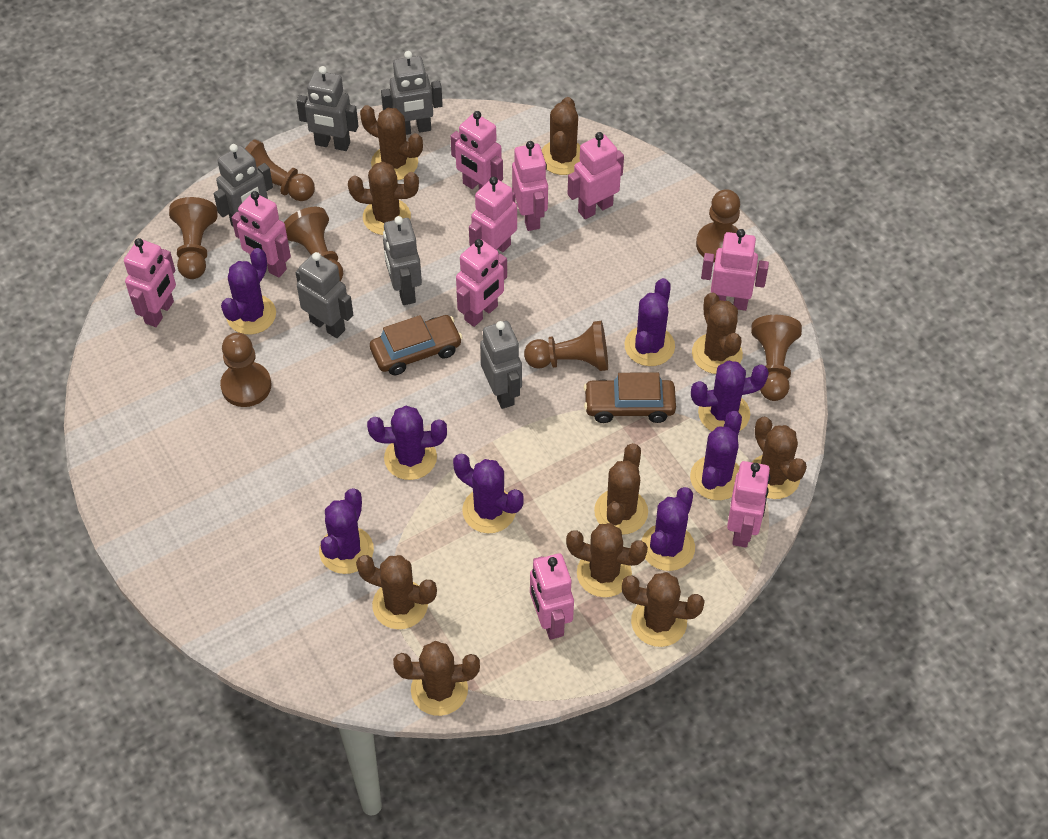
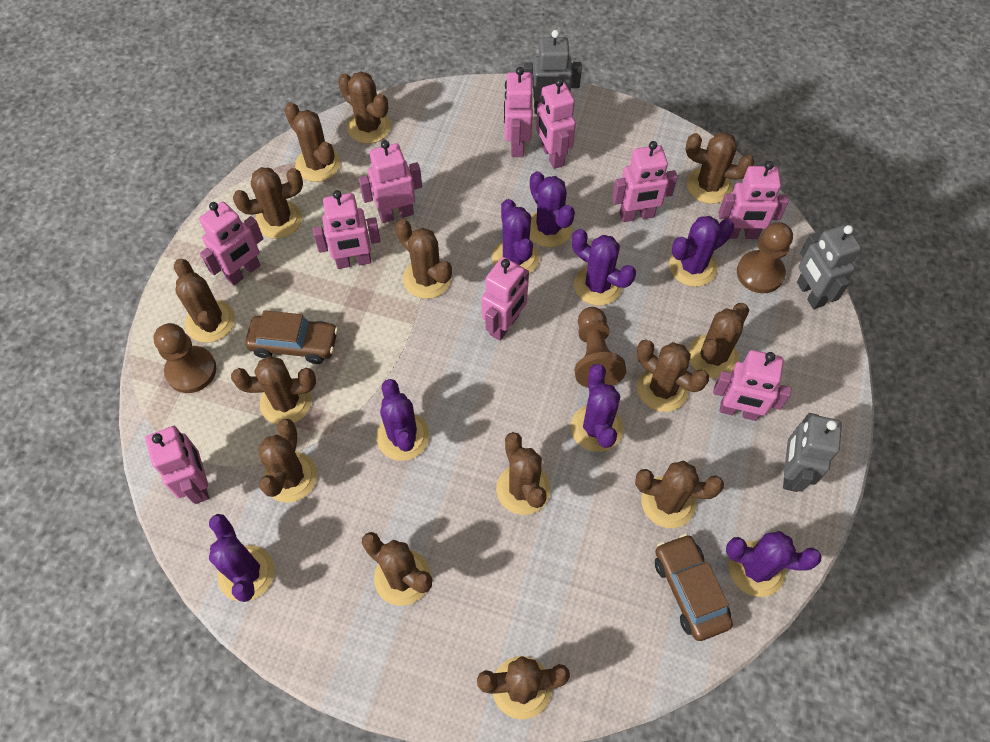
brown cactus: 10 -> 14
brown pawn: 7 -> 3
grey robot: 6 -> 3

